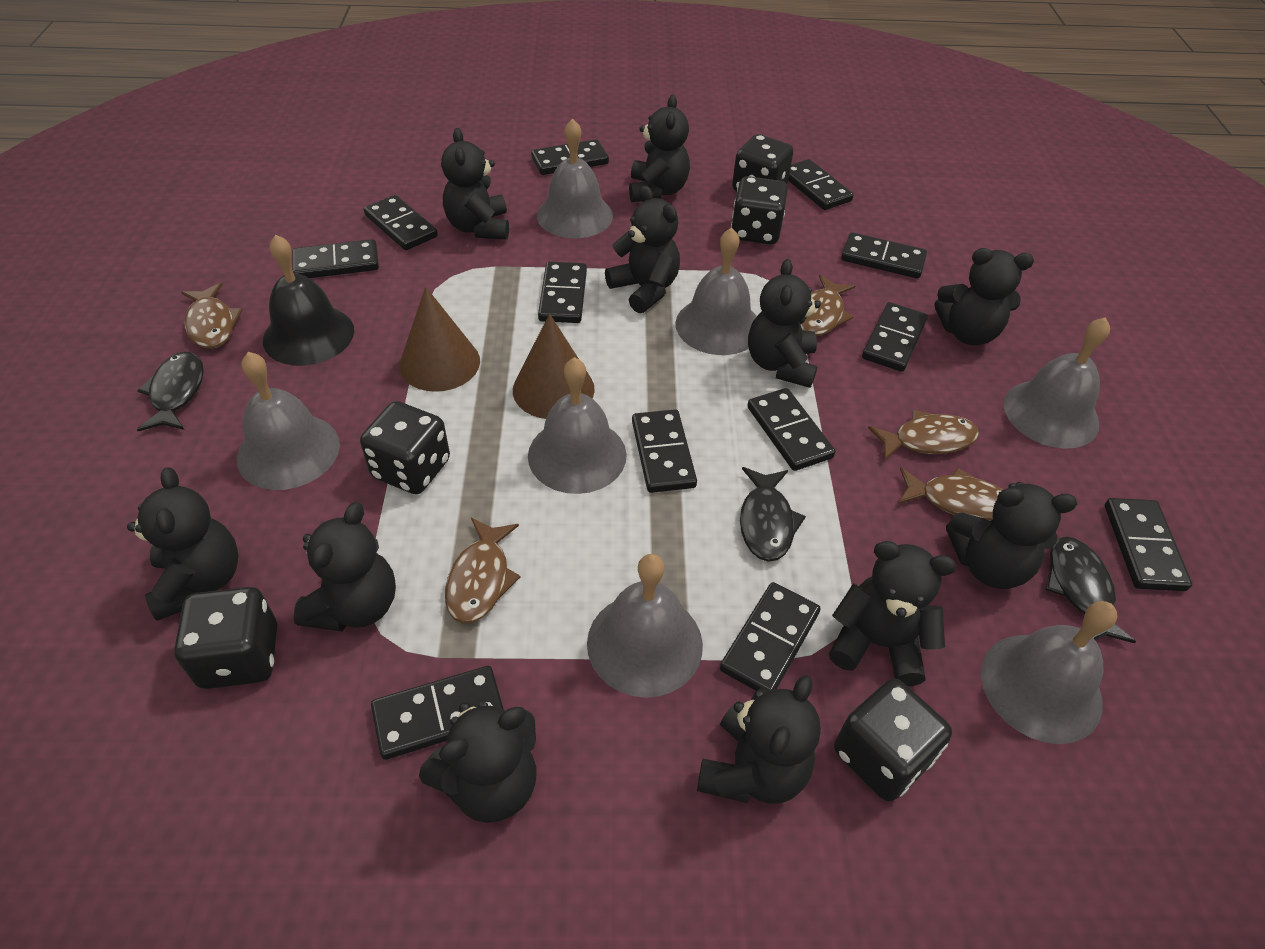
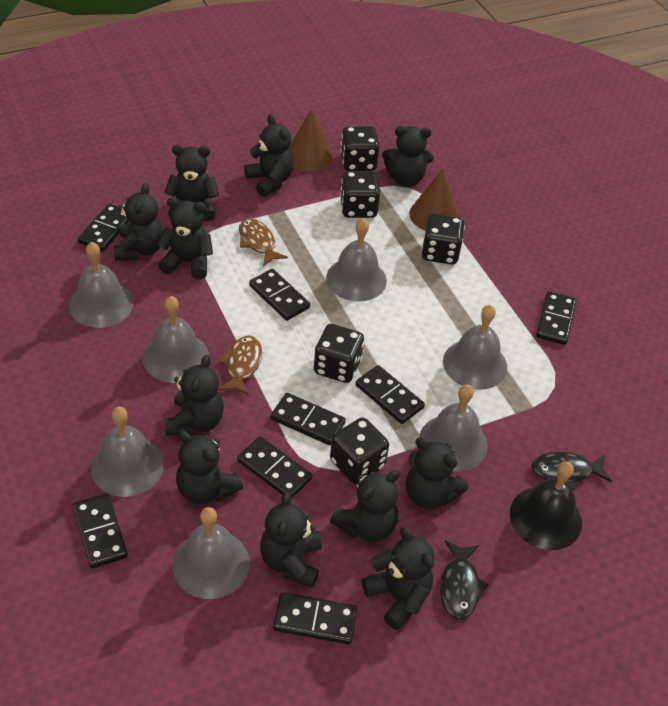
black domino: 12 -> 8
black fish: 3 -> 2
brown fish: 5 -> 2

